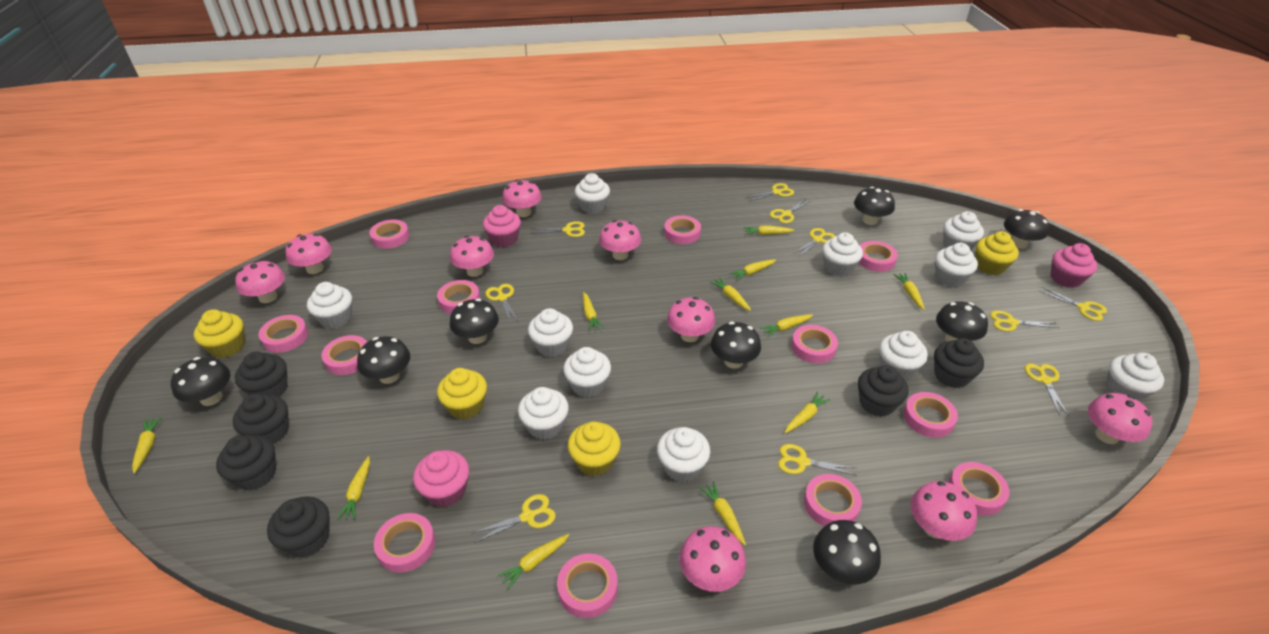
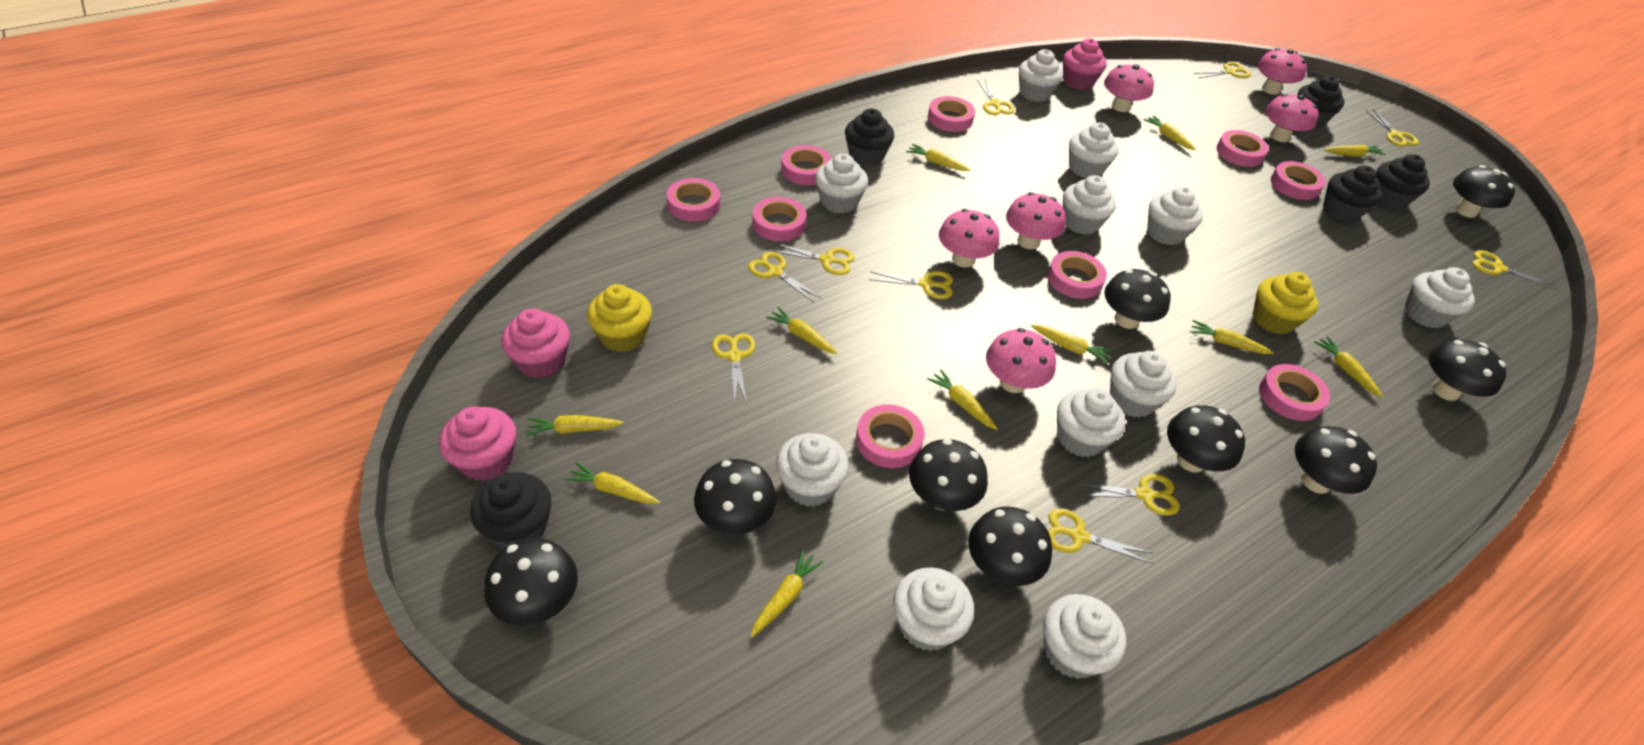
black cupcake: 6 -> 5
black mushroom: 8 -> 9
pink mushroom: 9 -> 6
pink tape: 12 -> 9
yellow cupcake: 4 -> 2

